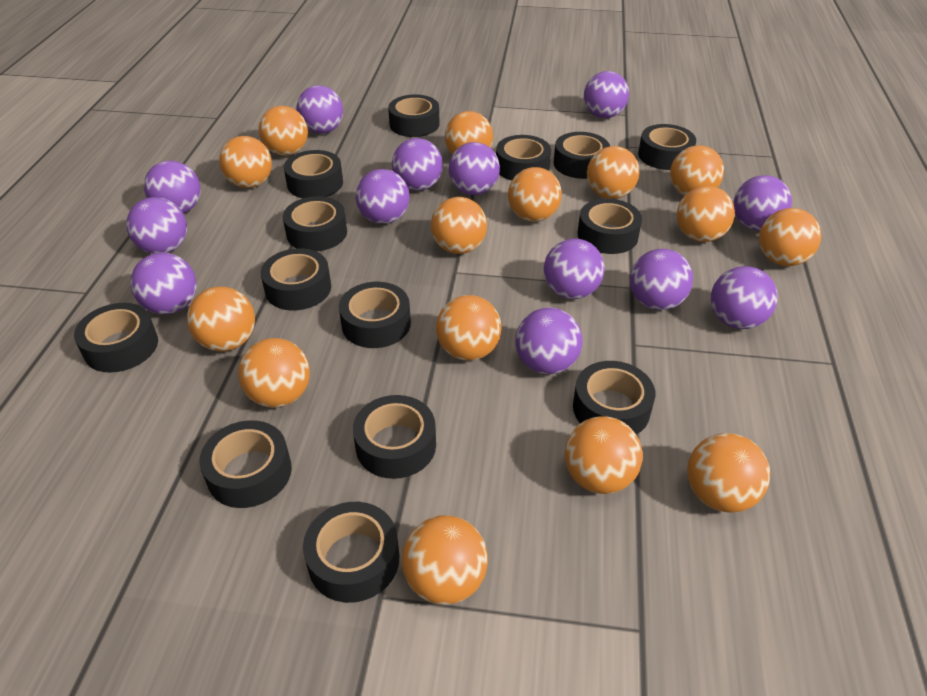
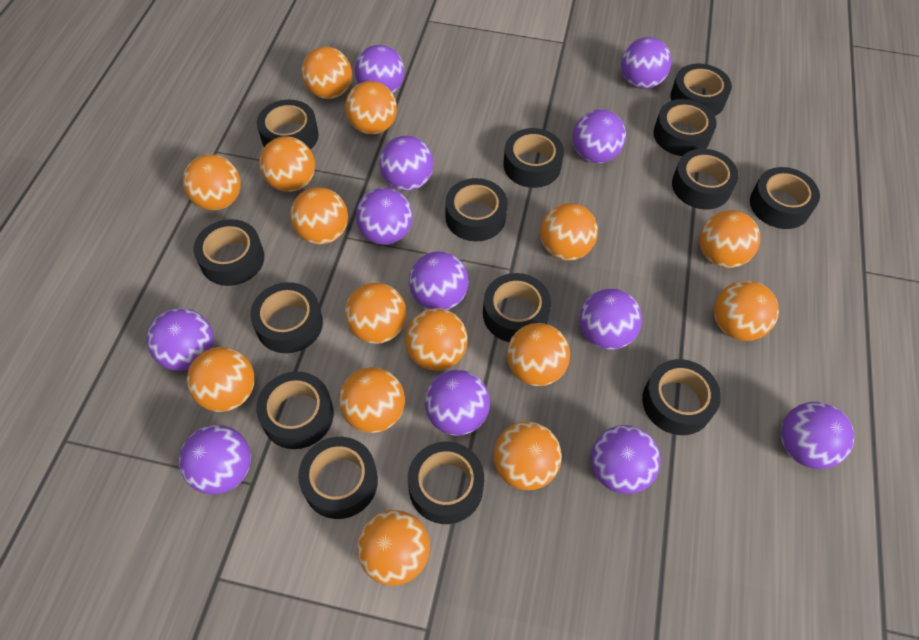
purple ball: 13 -> 12

